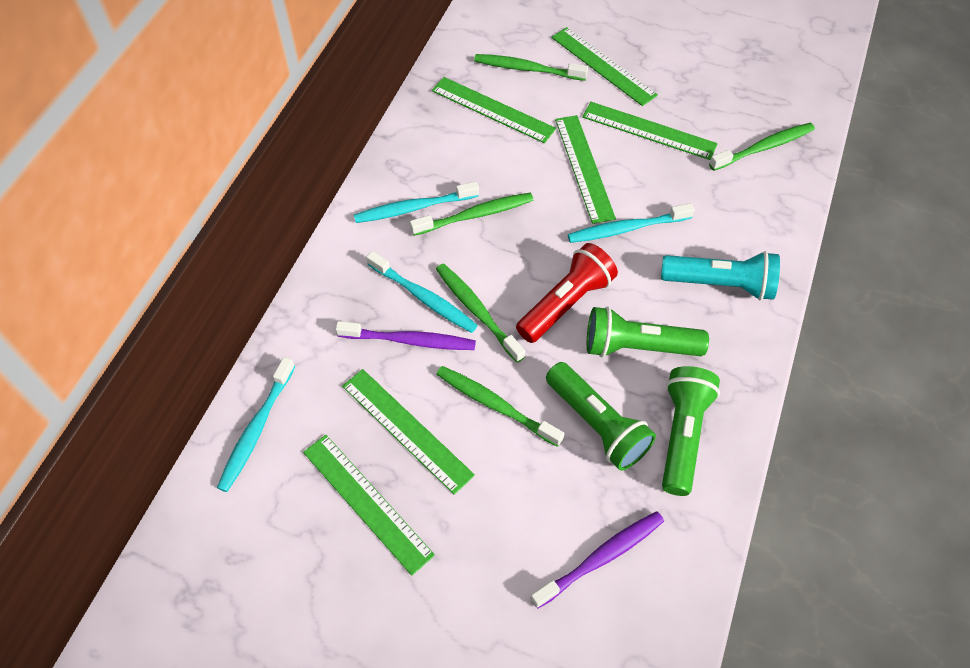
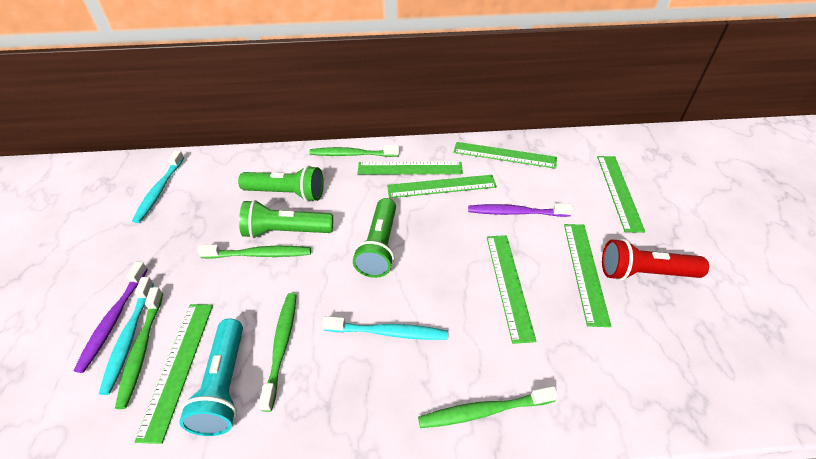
green ruler: 6 -> 7
turquoise toothbrush: 4 -> 3

